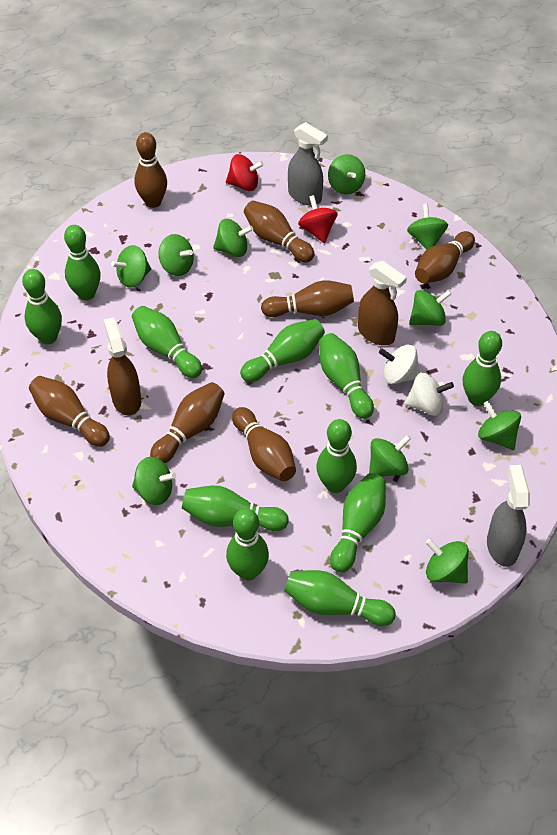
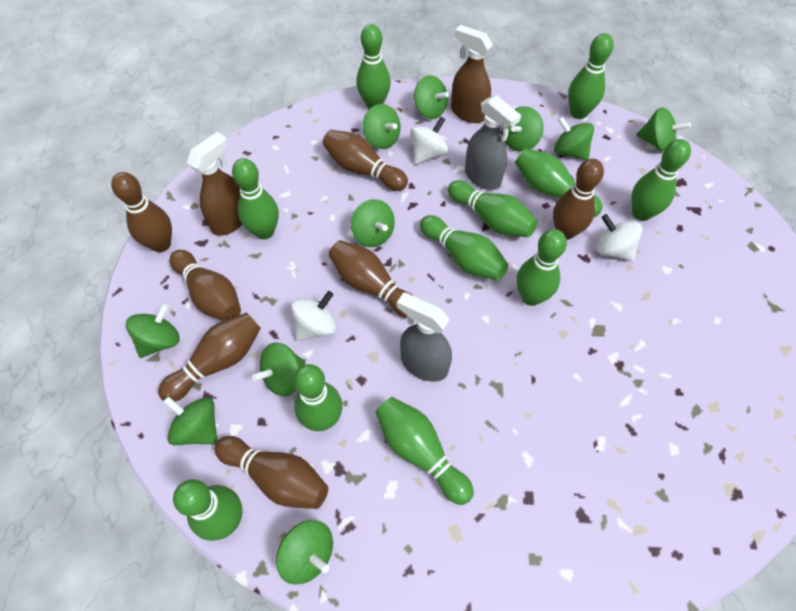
red spinning top: 2 -> 0
white spinning top: 2 -> 3

